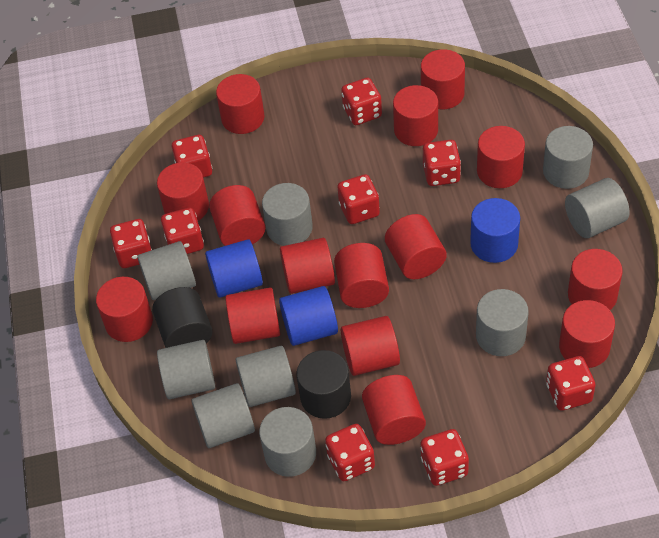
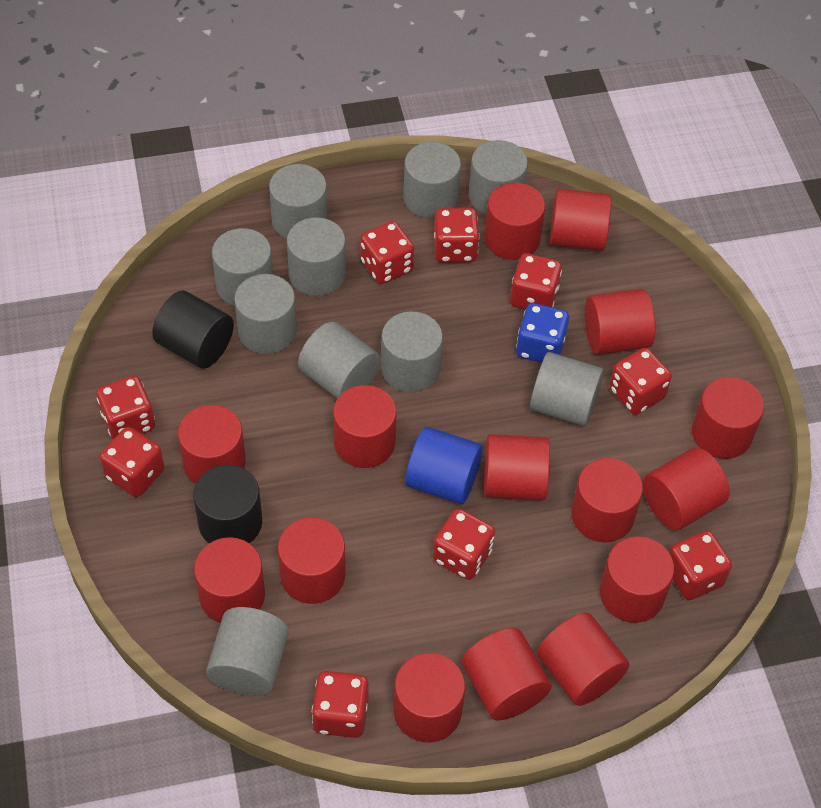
blue cylinder: 3 -> 1
blue dice: 0 -> 1
grey cylinder: 9 -> 10

